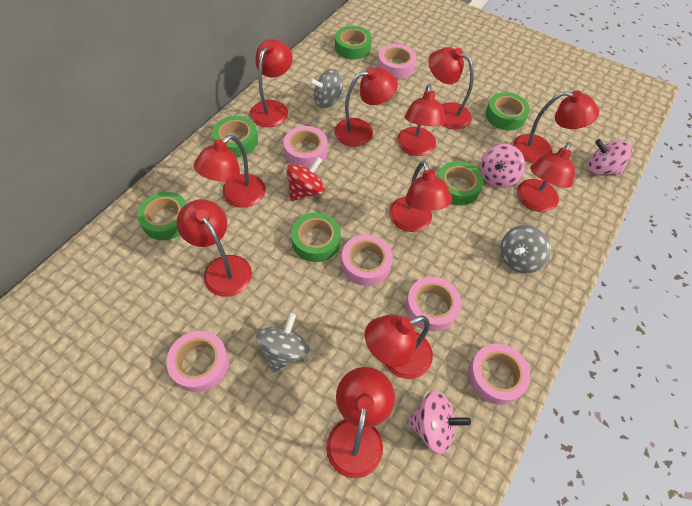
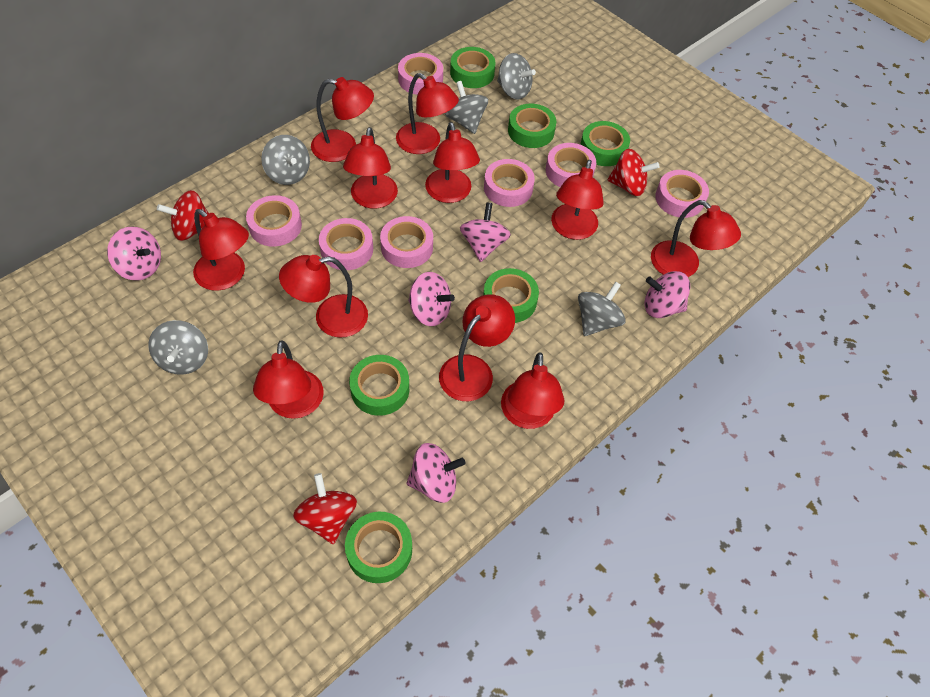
grey spinning top: 3 -> 5
pink spinning top: 3 -> 5
pink tape: 6 -> 7
red spinning top: 1 -> 3

